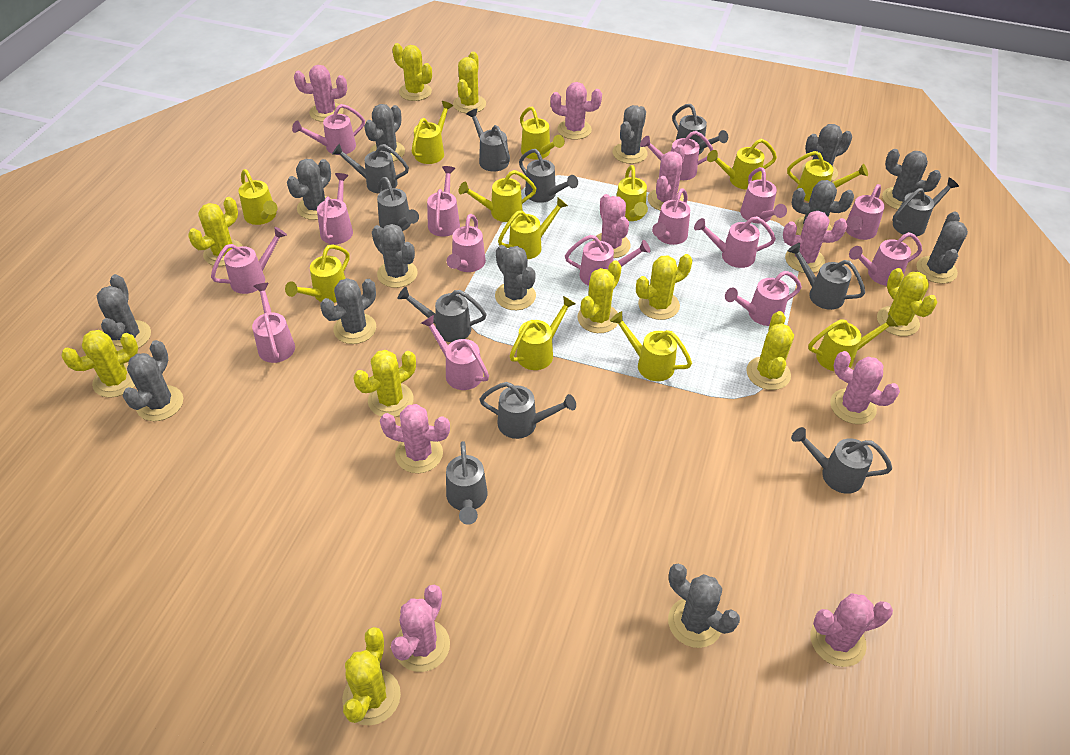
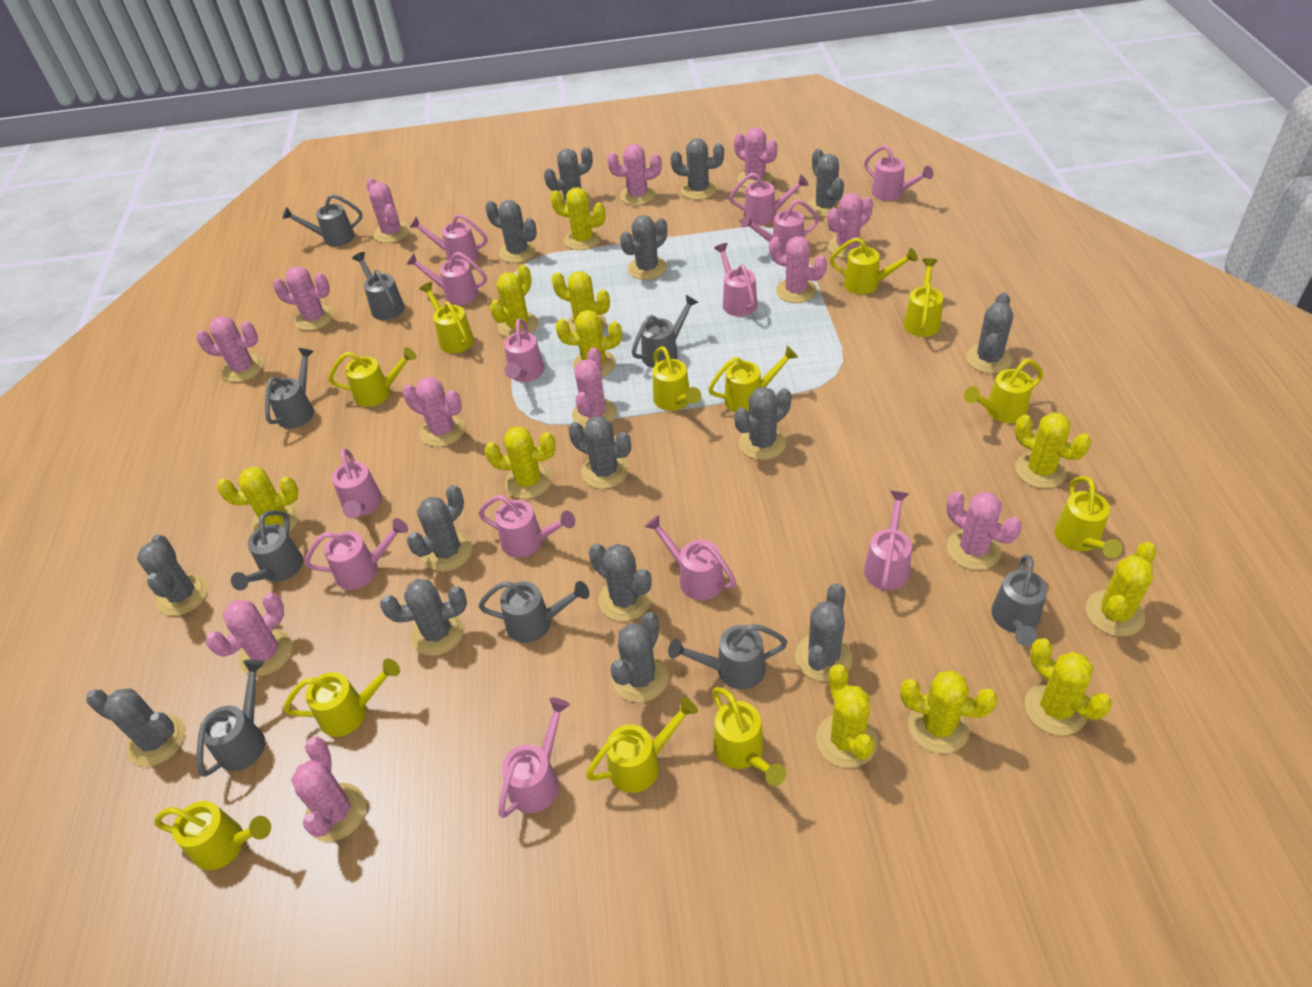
grey cactus: 13 -> 15
grey watering can: 11 -> 9
pink cactus: 9 -> 12
pink watering can: 15 -> 13
yellow cactus: 10 -> 11

